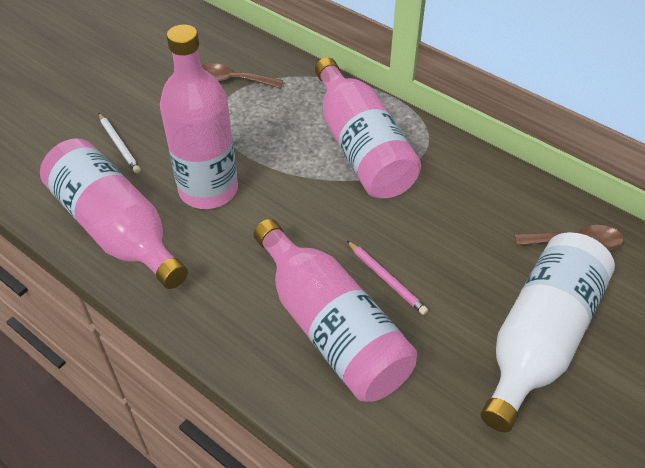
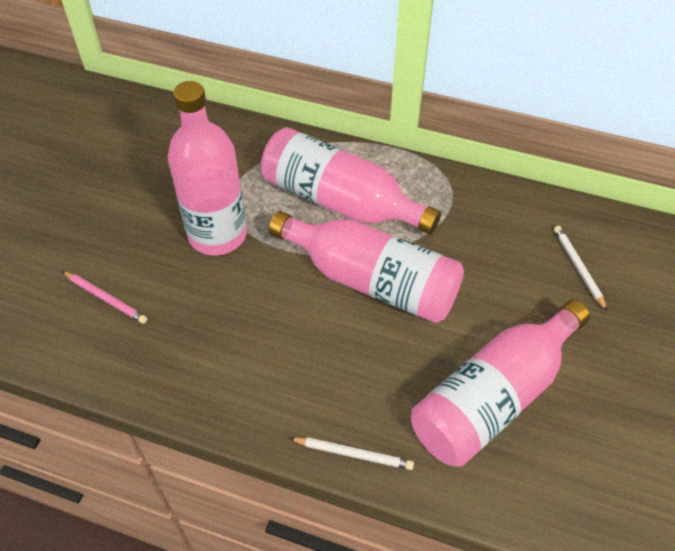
brown spoon: 2 -> 0
white bottle: 1 -> 0
white pencil: 1 -> 2

